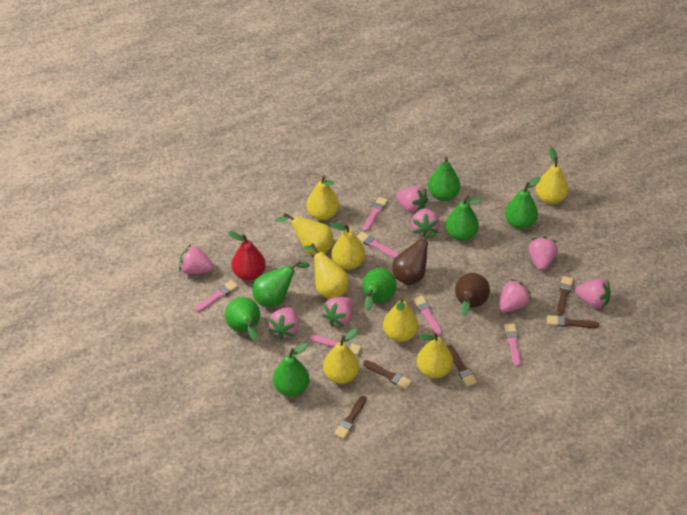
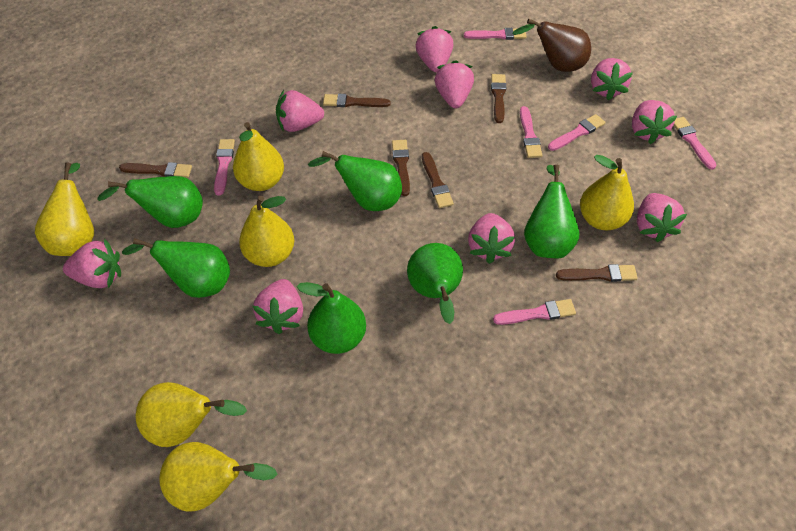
brown brush: 5 -> 6
brown pear: 2 -> 1
green pear: 7 -> 6
pink strawberry: 8 -> 9
red pear: 1 -> 0
yellow pear: 8 -> 6

